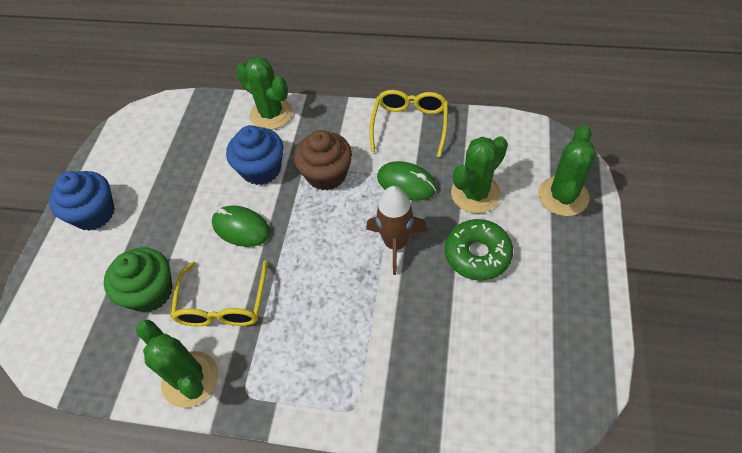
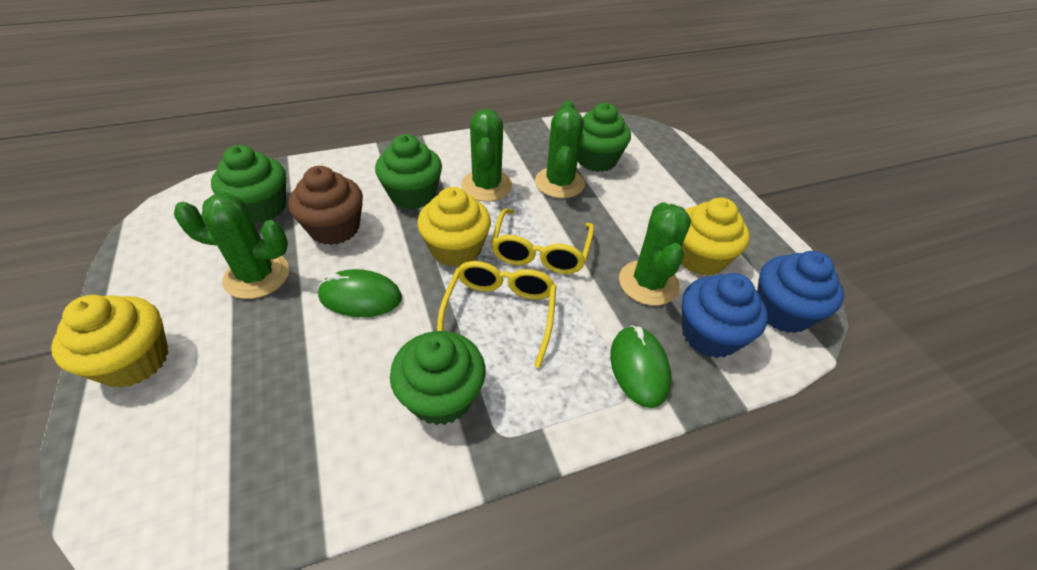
brown rocket: 1 -> 0
green cupcake: 1 -> 4
green donut: 1 -> 0
yellow cupcake: 0 -> 3

